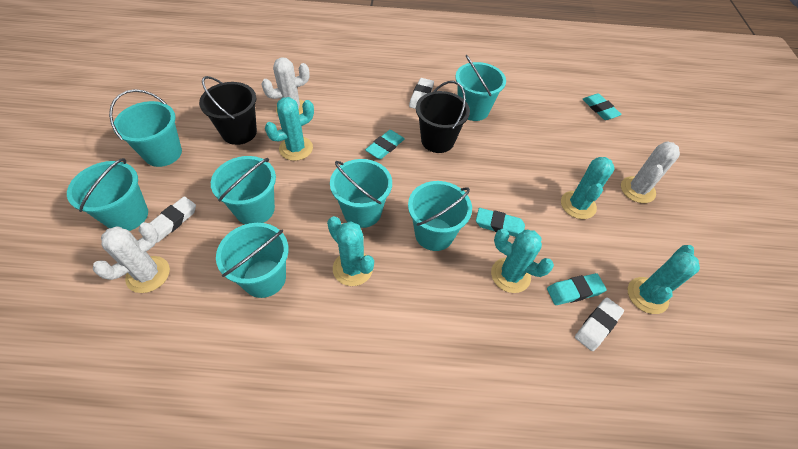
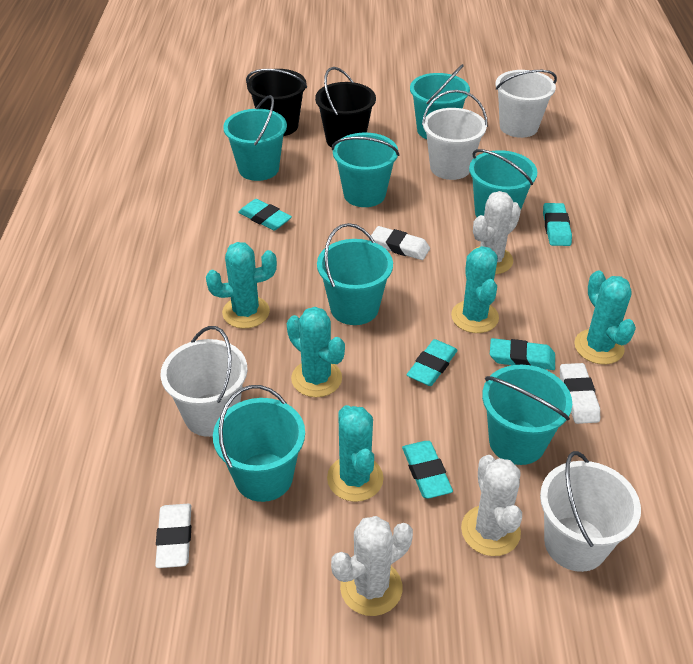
turquoise eraser: 4 -> 5
white bucket: 0 -> 4

